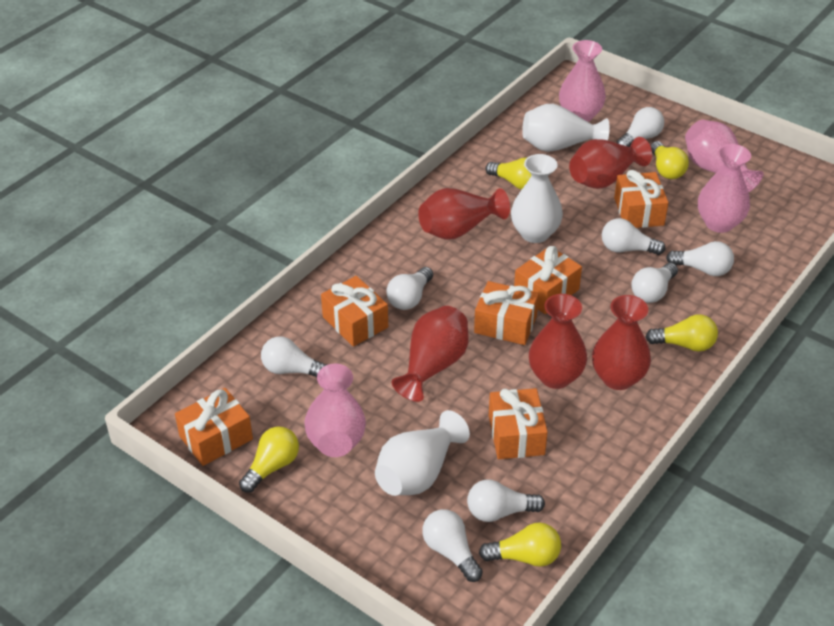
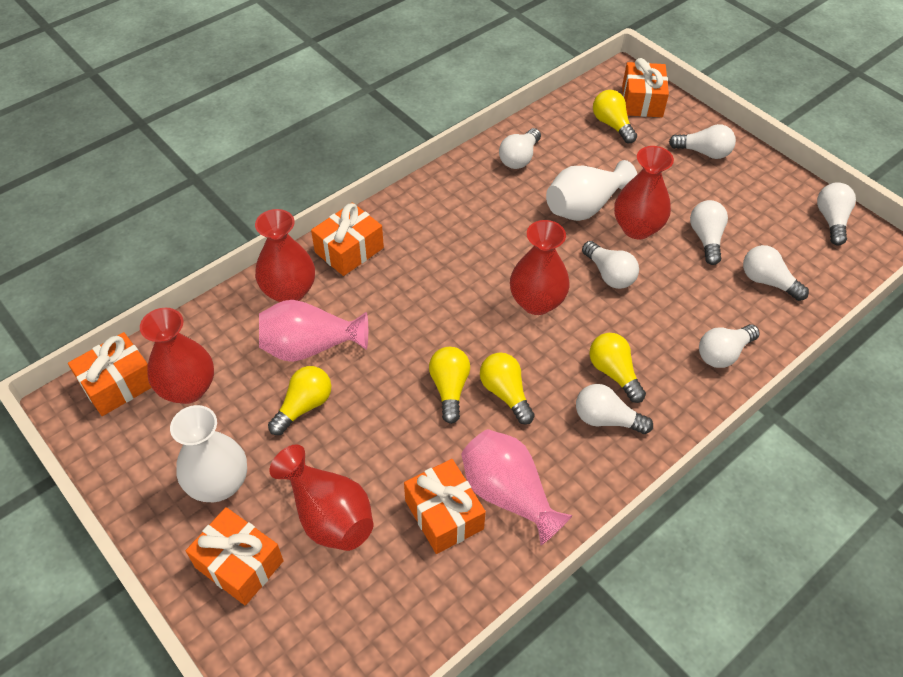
orange gift: 6 -> 5
pink vase: 4 -> 2
white vase: 3 -> 2

